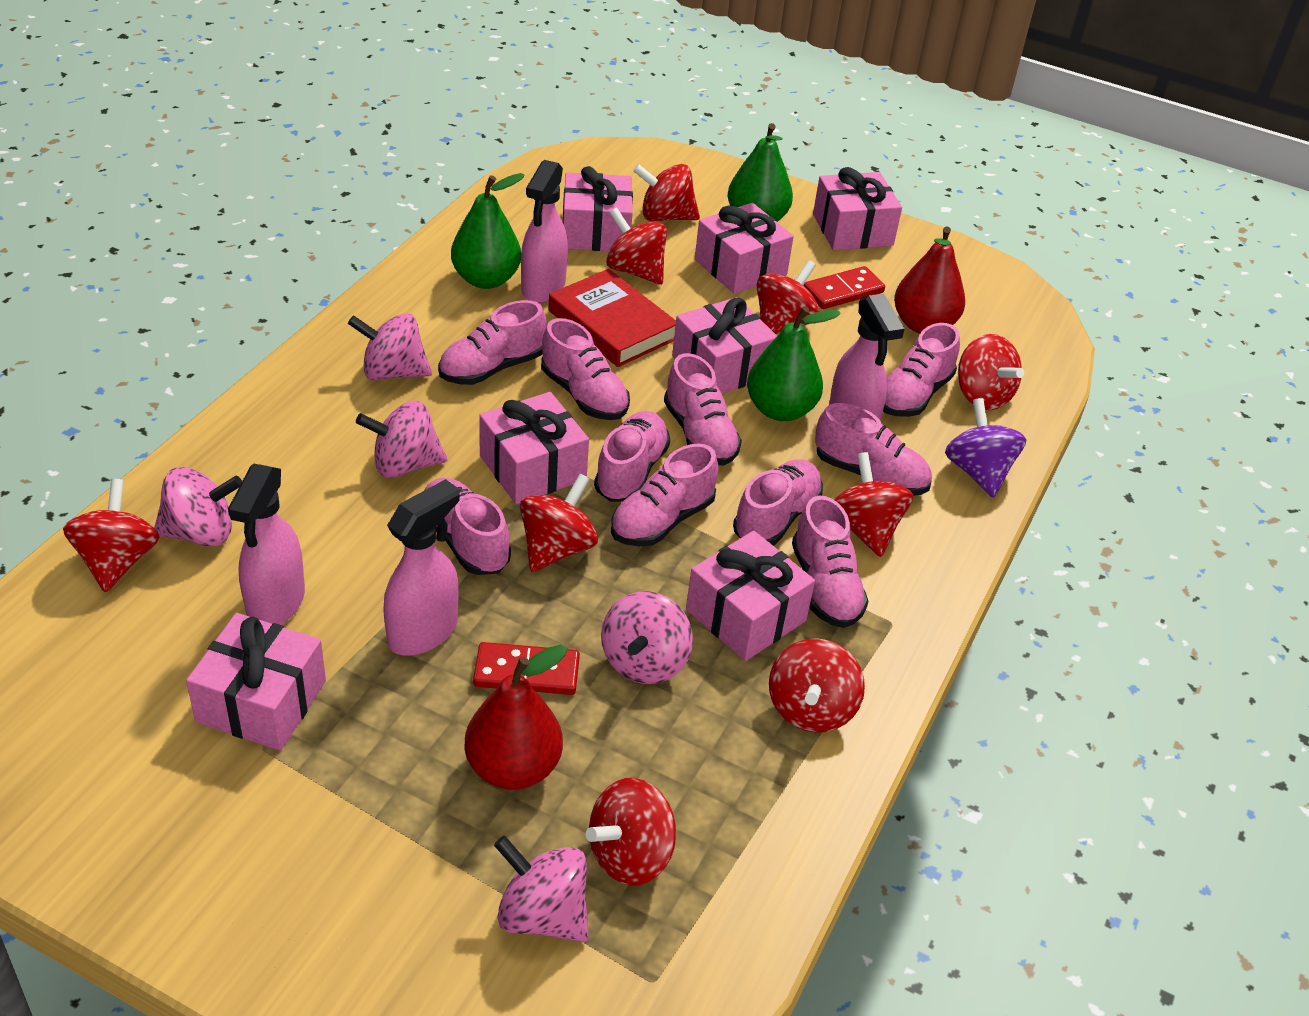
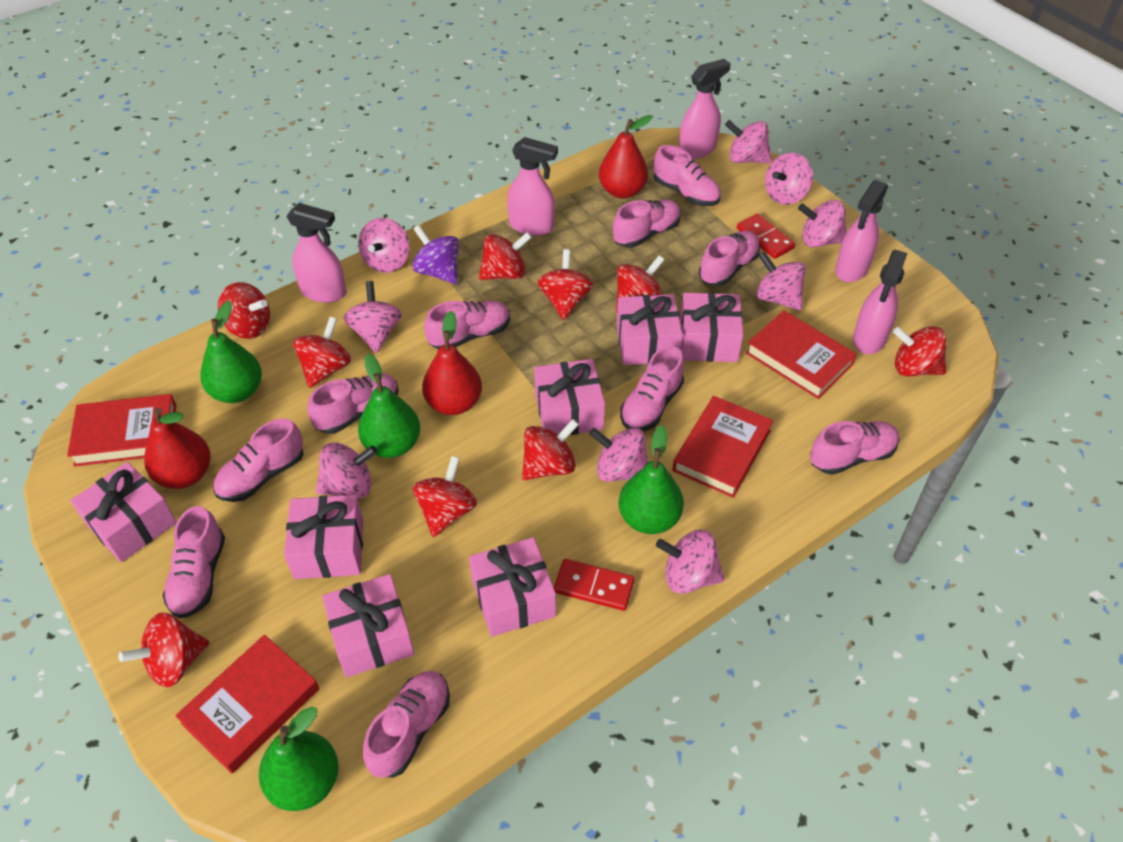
green pear: 3 -> 4
pink spinning top: 5 -> 9
pink spray bottle: 4 -> 5
red book: 1 -> 4
red pear: 2 -> 3

